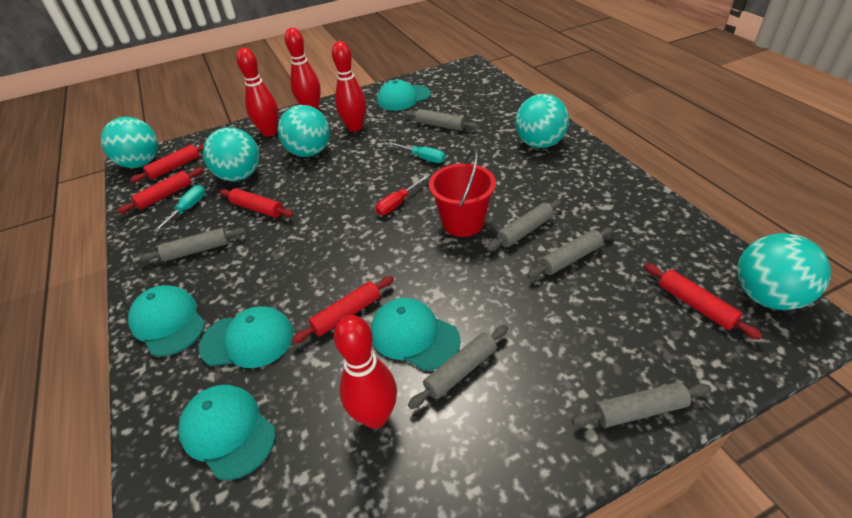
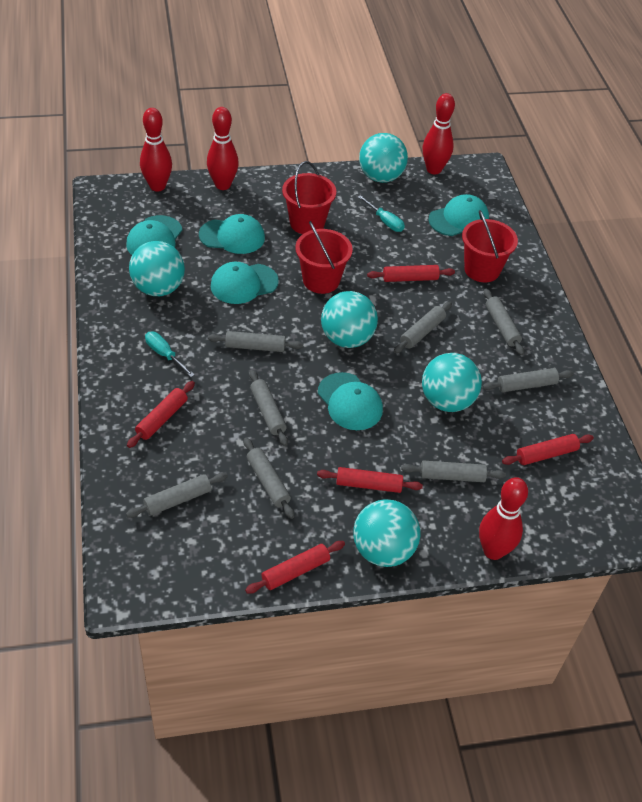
grey rolling pin: 6 -> 8
red bucket: 1 -> 3
red screwdriver: 1 -> 0

